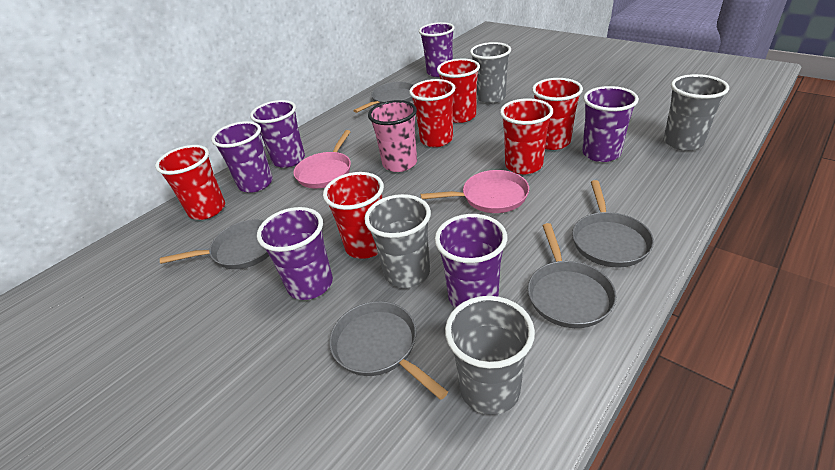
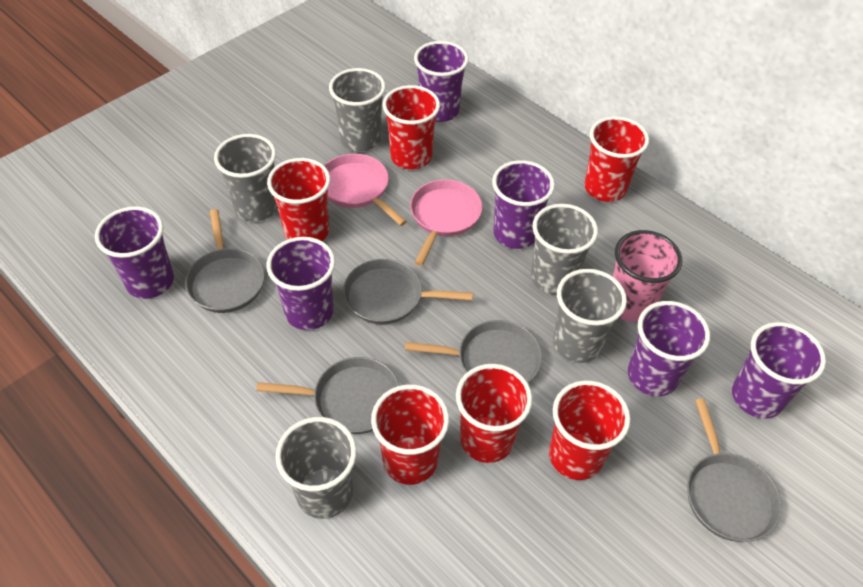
grey cup: 4 -> 5

